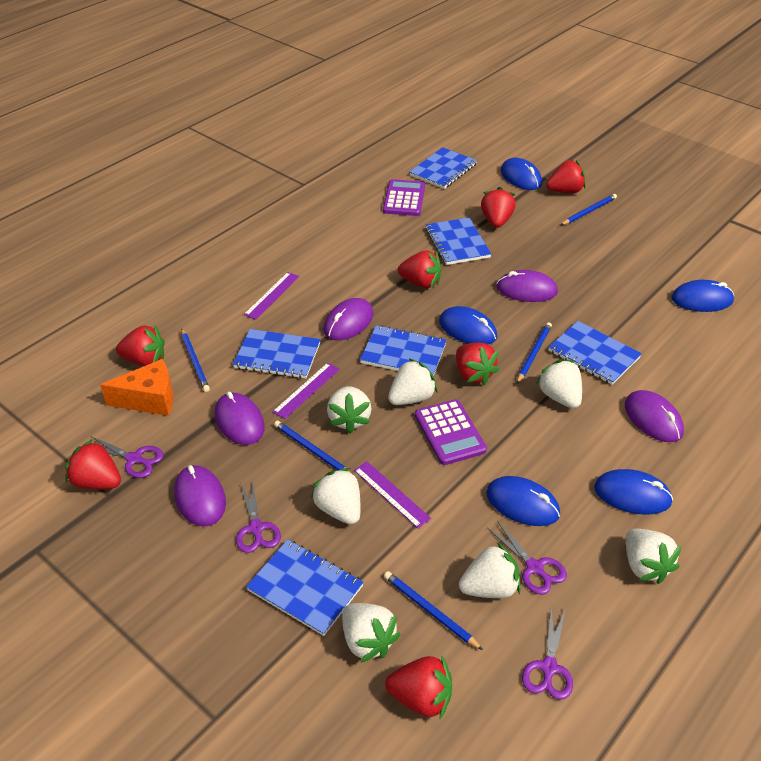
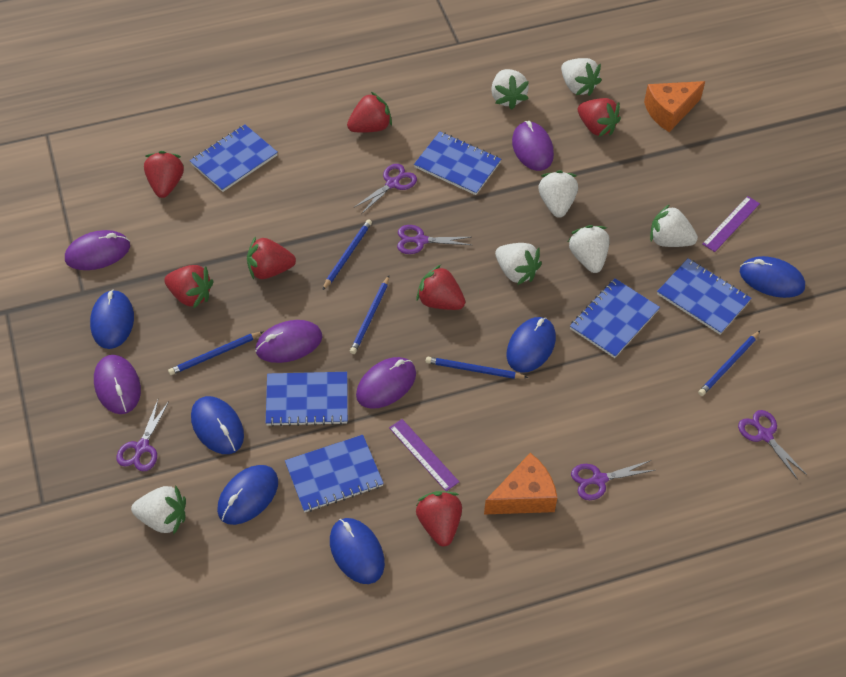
blue mouse: 5 -> 6
orange cheese: 1 -> 2
purple calculator: 2 -> 0
purple ruler: 3 -> 2
purple scissors: 4 -> 5

